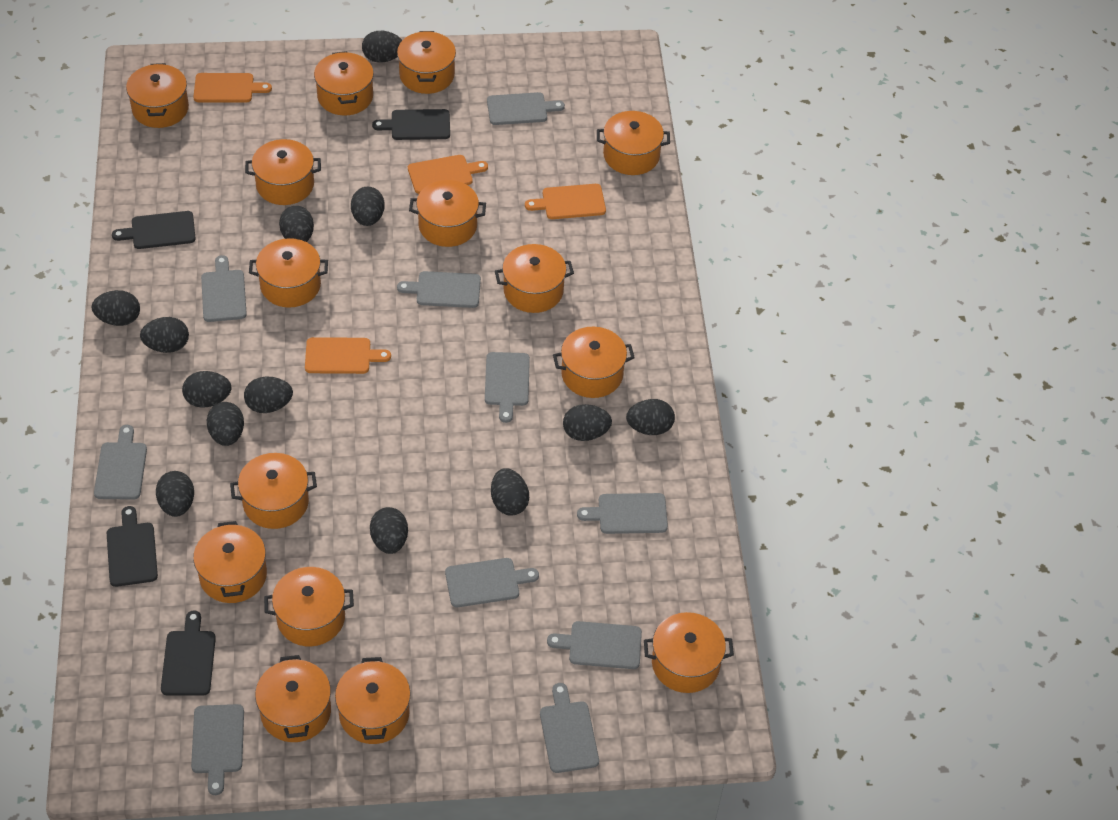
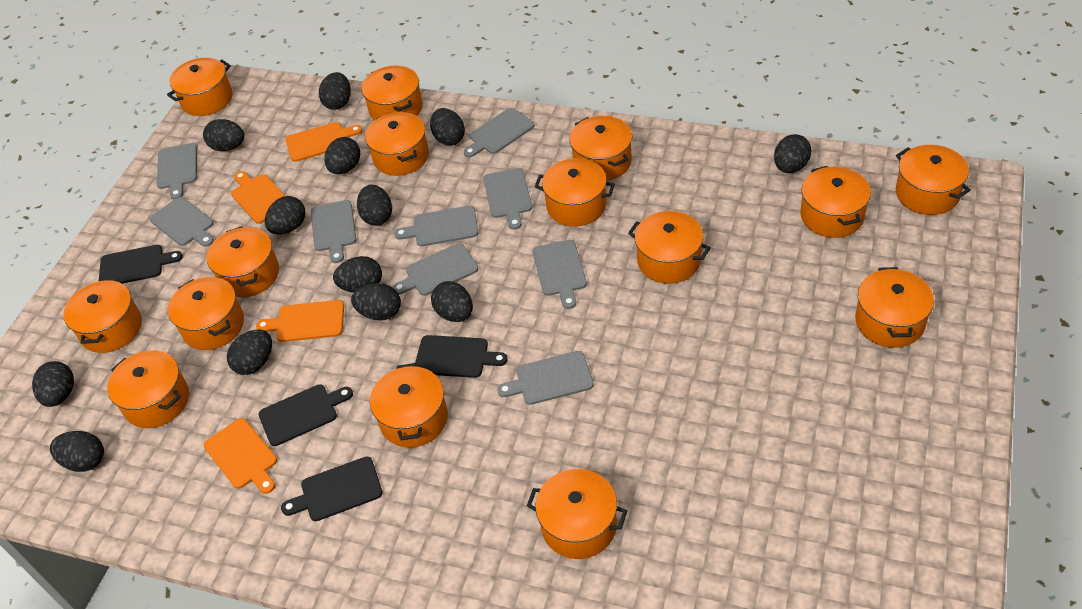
grey cutting board: 10 -> 9

